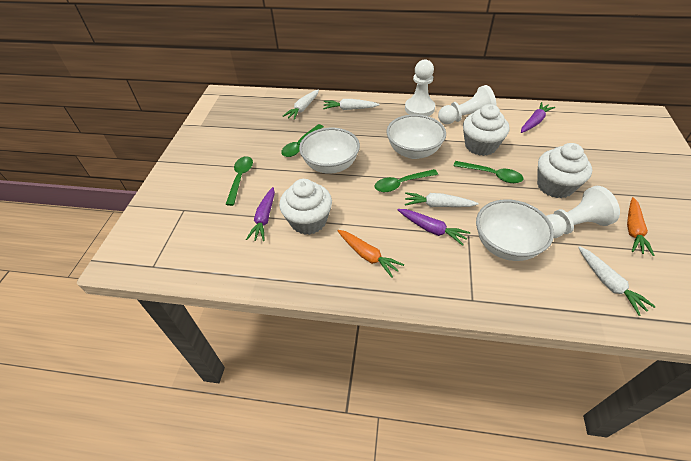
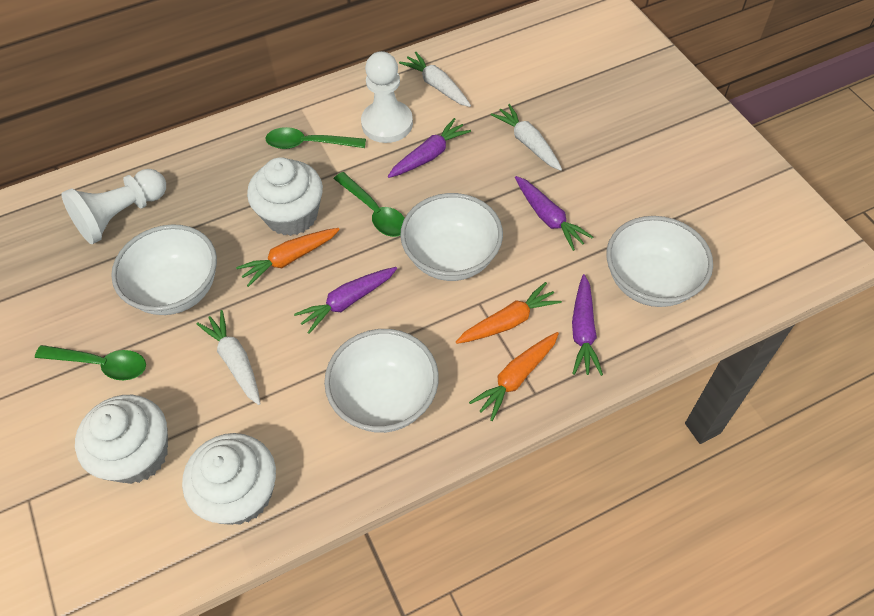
green spoon: 4 -> 3
orange carrot: 2 -> 3
purple carrot: 3 -> 4
white bowl: 3 -> 4
white carrot: 4 -> 3
white pawn: 3 -> 2

